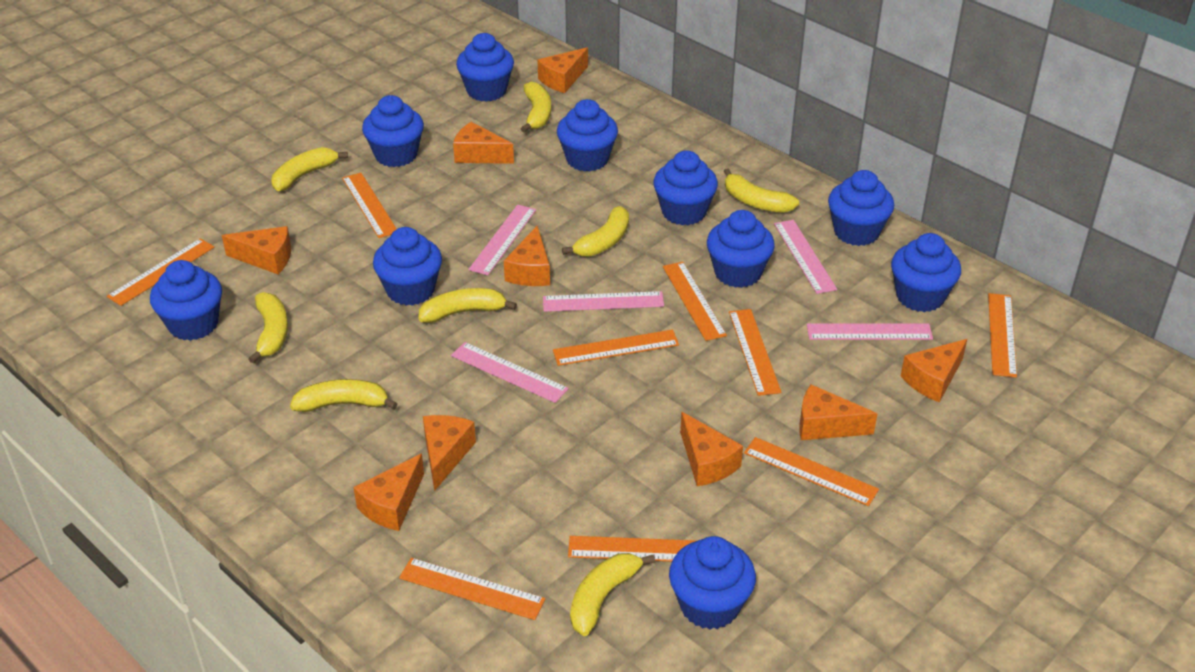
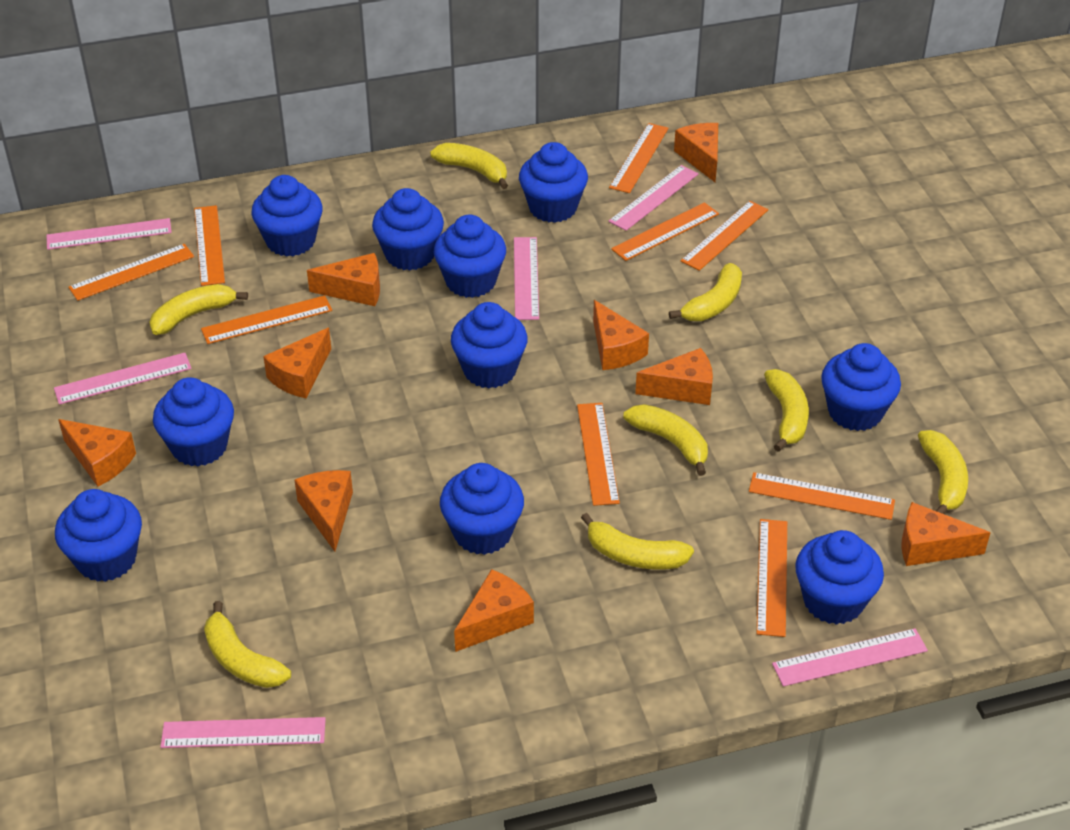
pink ruler: 5 -> 6

